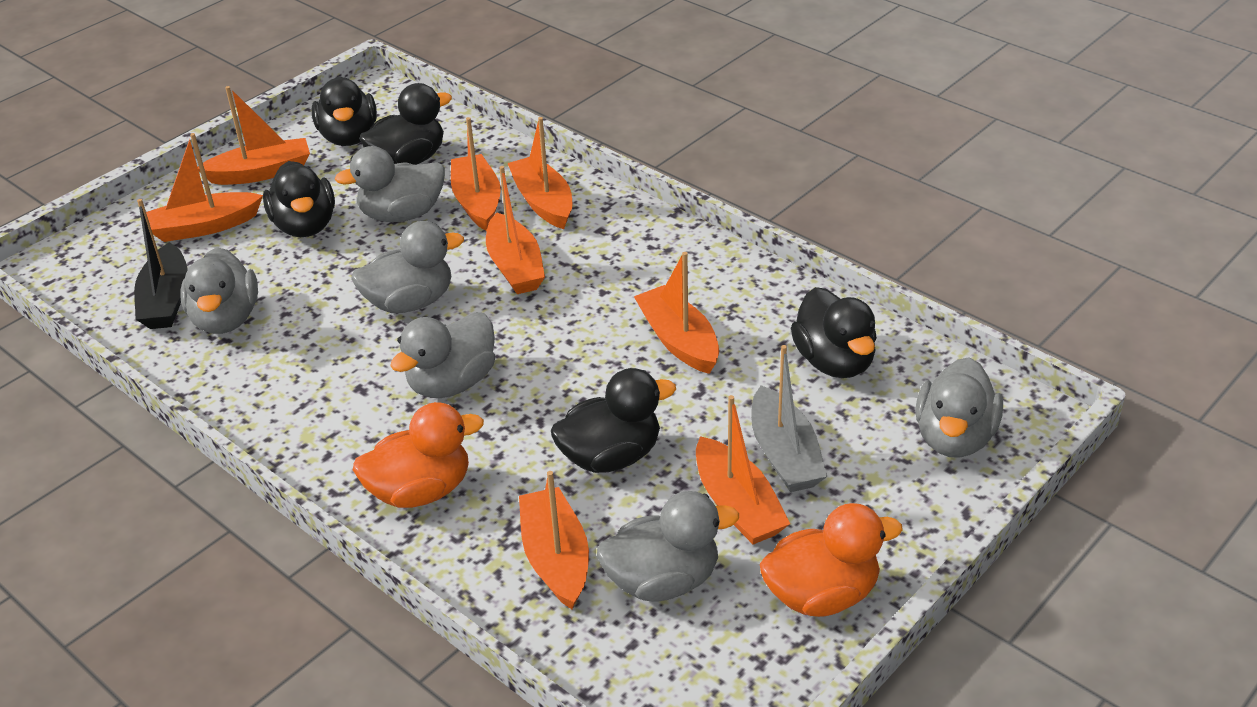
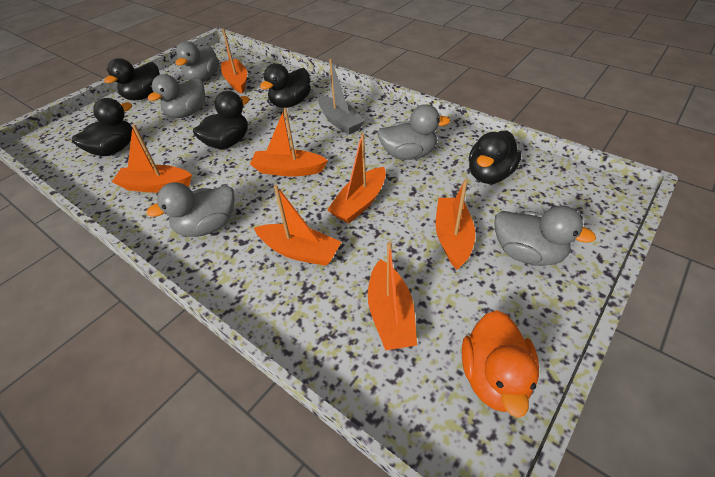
black boat: 1 -> 0
grey duck: 6 -> 5
orange boat: 8 -> 7
orange duck: 2 -> 1

